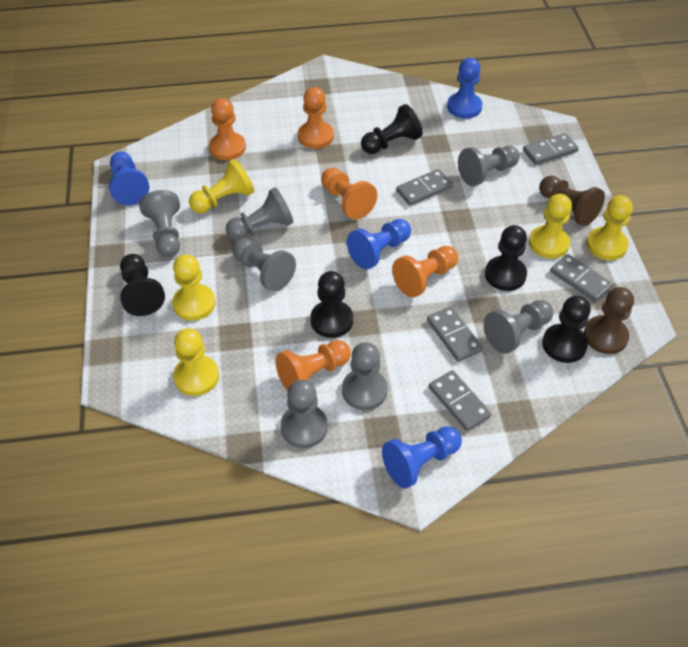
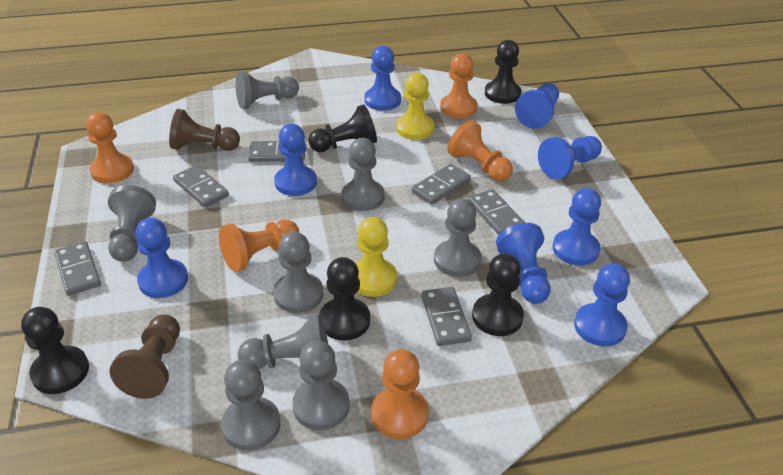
blue pawn: 4 -> 8
grey domino: 5 -> 6
grey pawn: 7 -> 8
yellow pawn: 5 -> 2

